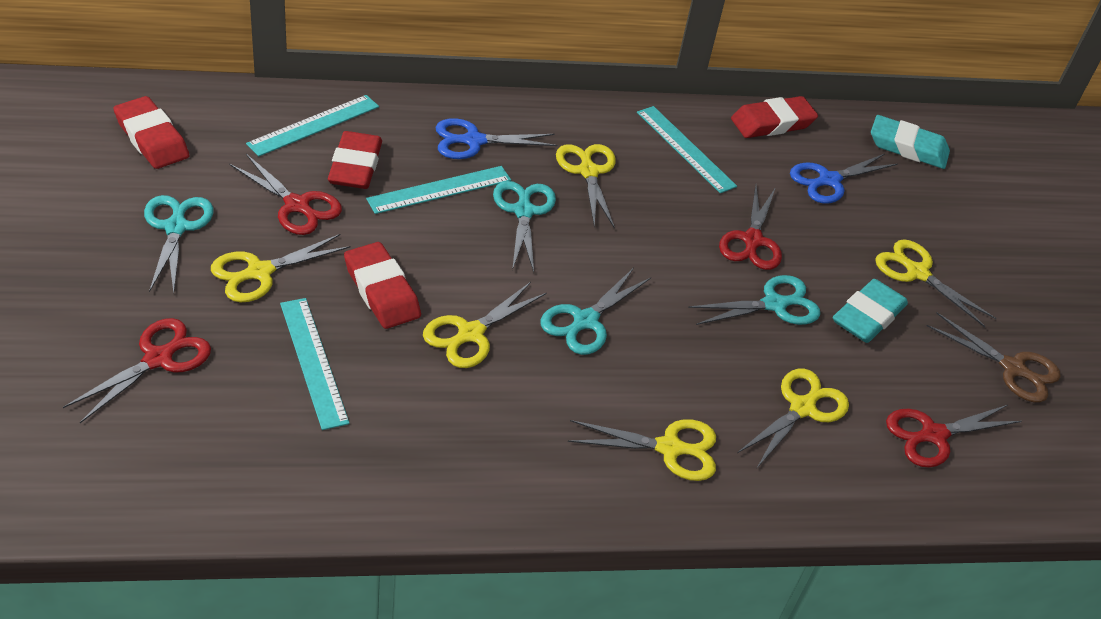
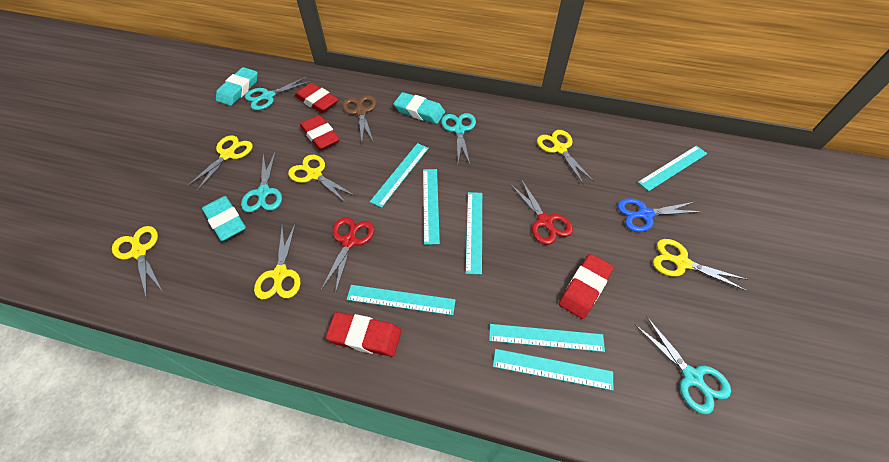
blue scissors: 2 -> 1
red scissors: 4 -> 2
turquoise eraser: 2 -> 3
turquoise ruler: 4 -> 7

